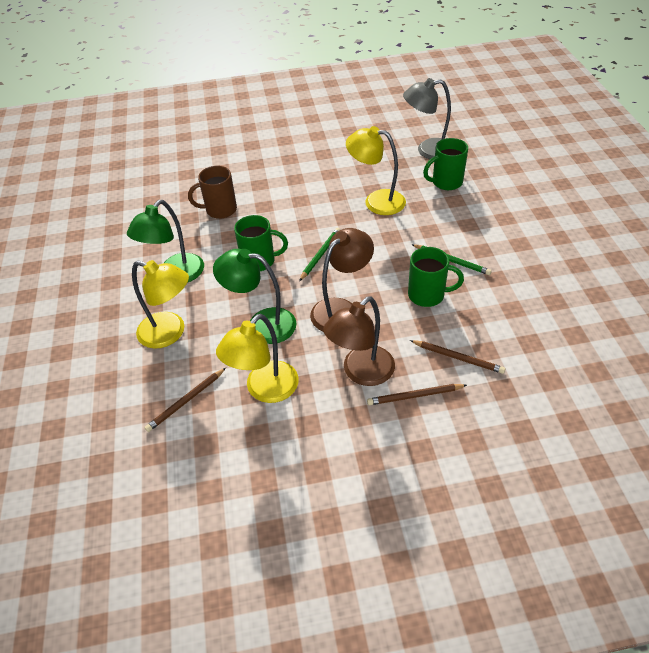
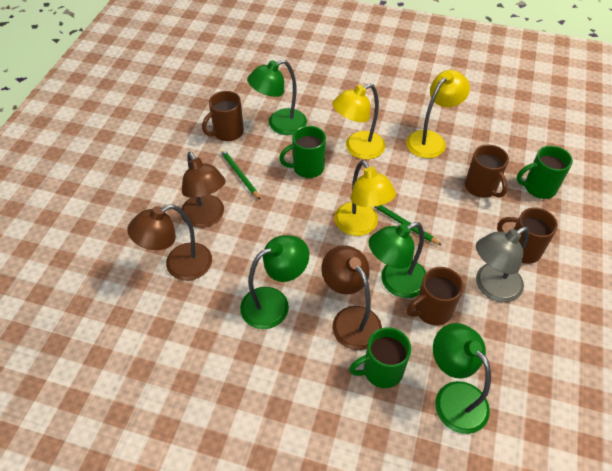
brown lamp: 2 -> 3
brown mug: 1 -> 4
brown pencil: 3 -> 0
green lamp: 2 -> 4

